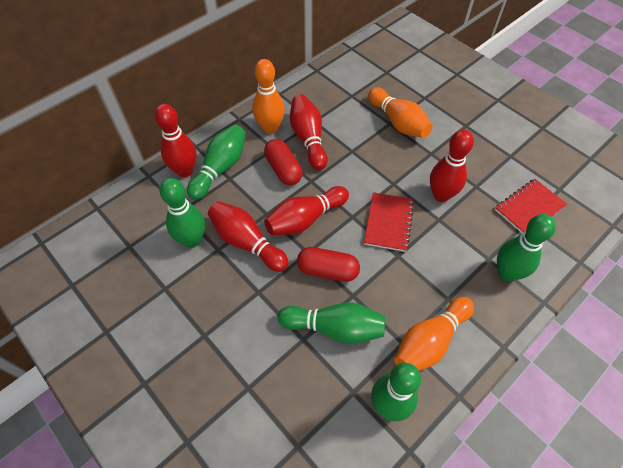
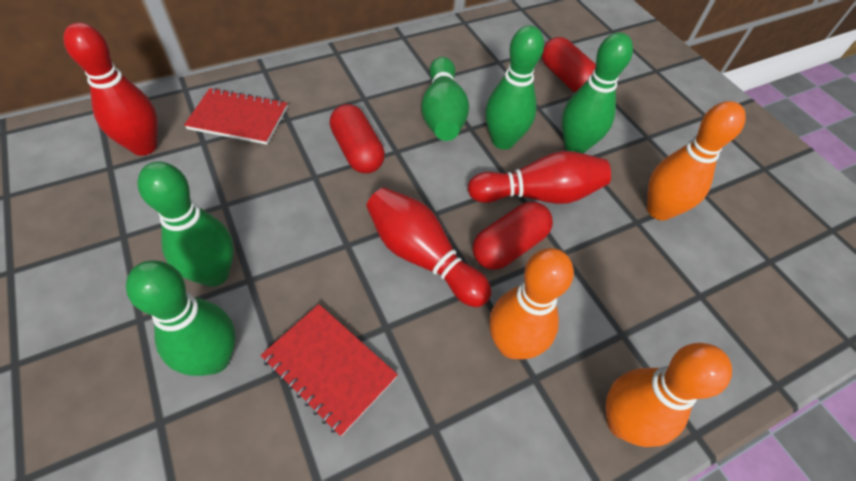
red bowling pin: 5 -> 3
red capsule: 2 -> 3

